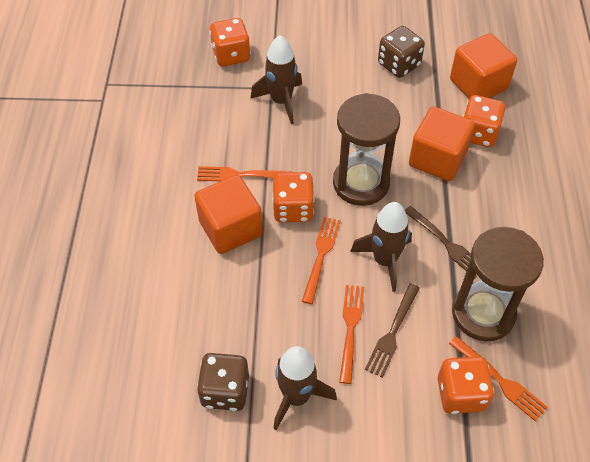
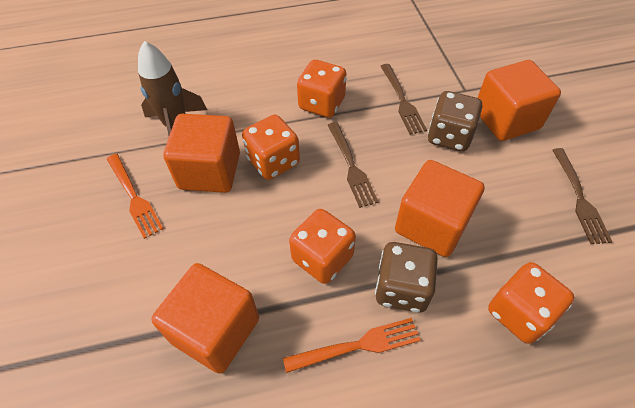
brown fork: 2 -> 3
brown hourglass: 2 -> 0
brown rocket: 3 -> 1
orange cube: 3 -> 4
orange fork: 4 -> 2

